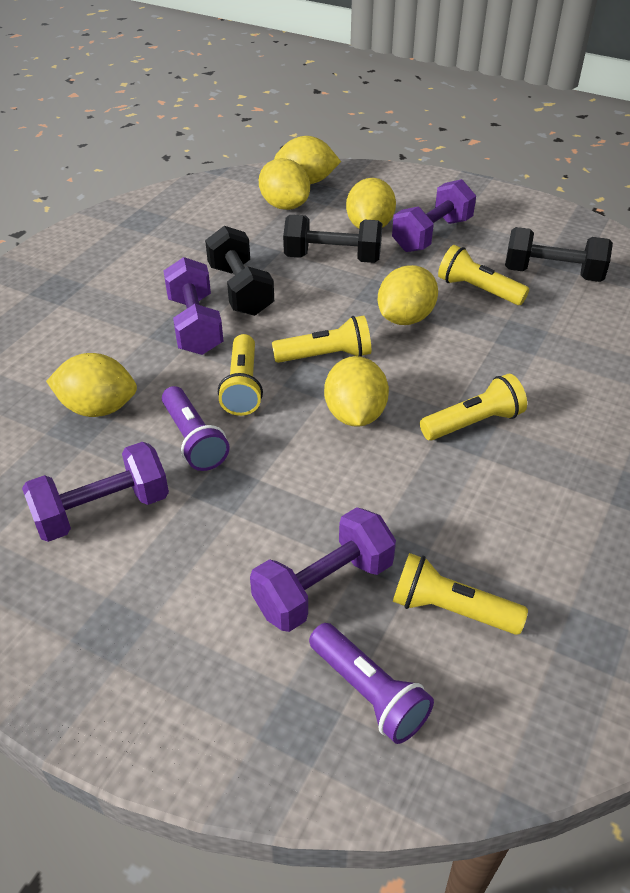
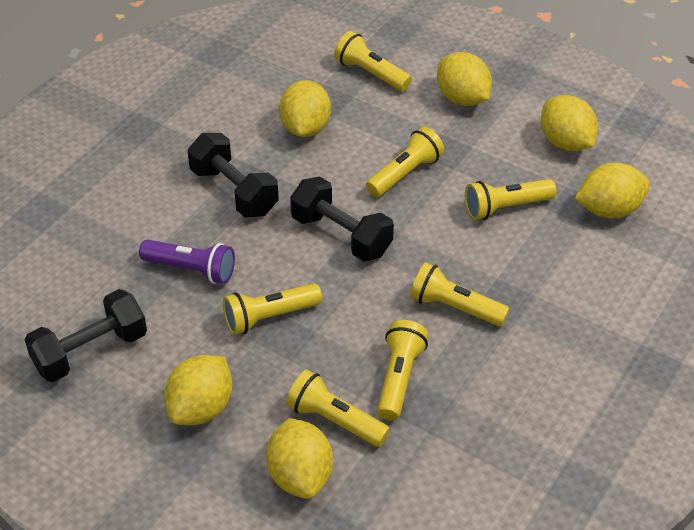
purple dumbbell: 4 -> 0
purple flashlight: 2 -> 1
yellow flashlight: 5 -> 7

